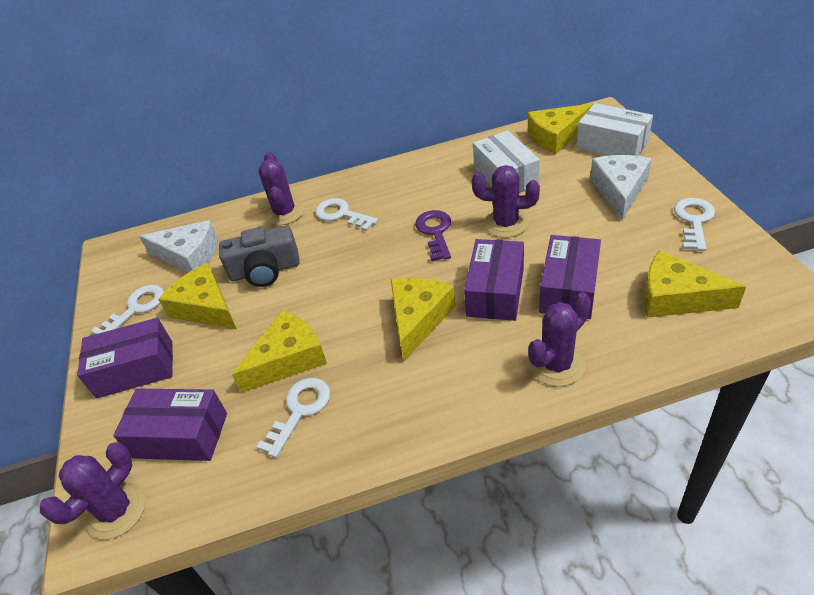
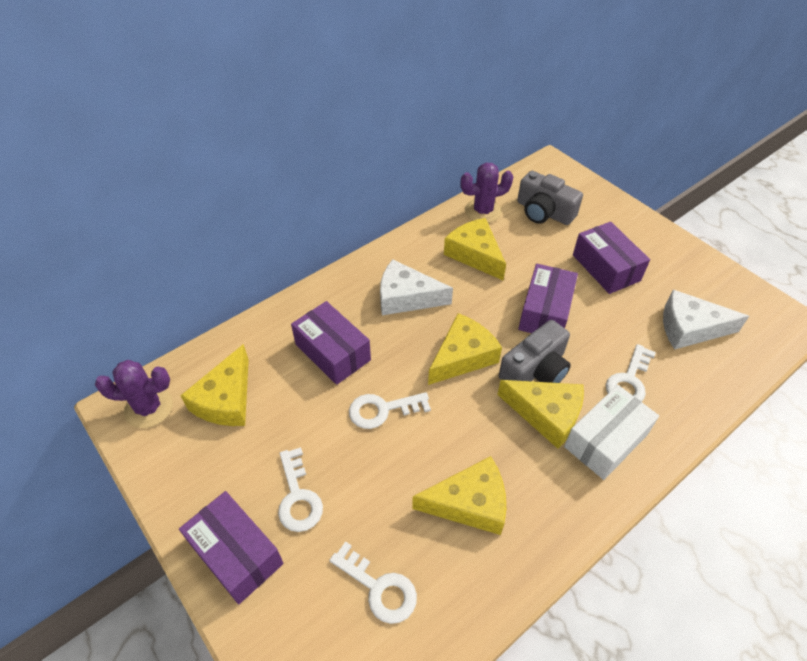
grey camera: 1 -> 2
purple cactus: 4 -> 2
purple key: 1 -> 0
white box: 2 -> 1

